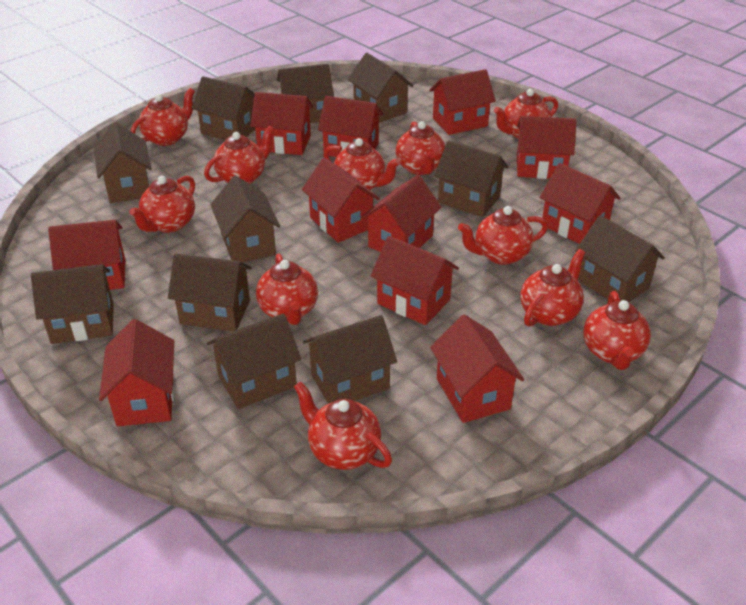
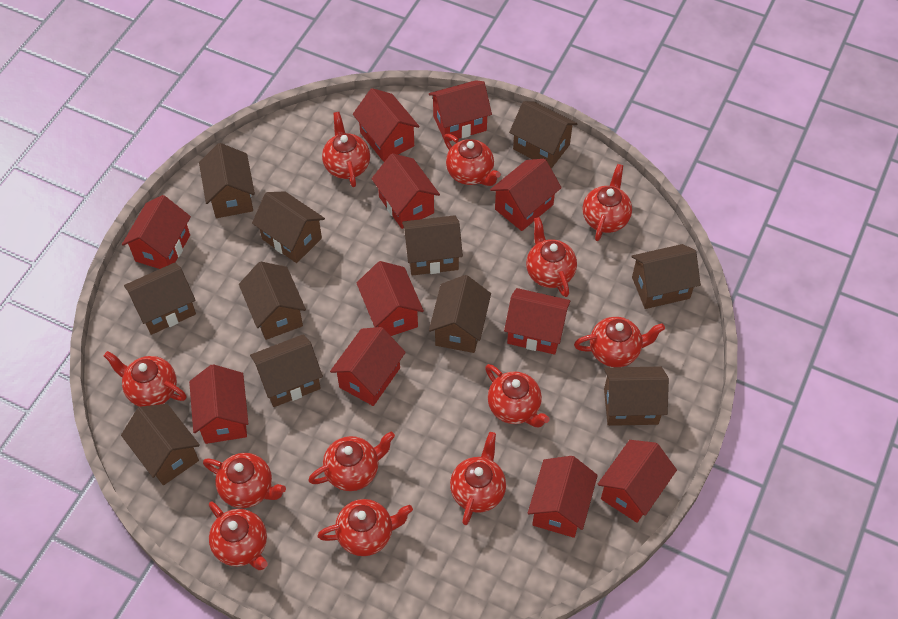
red teapot: 11 -> 12

